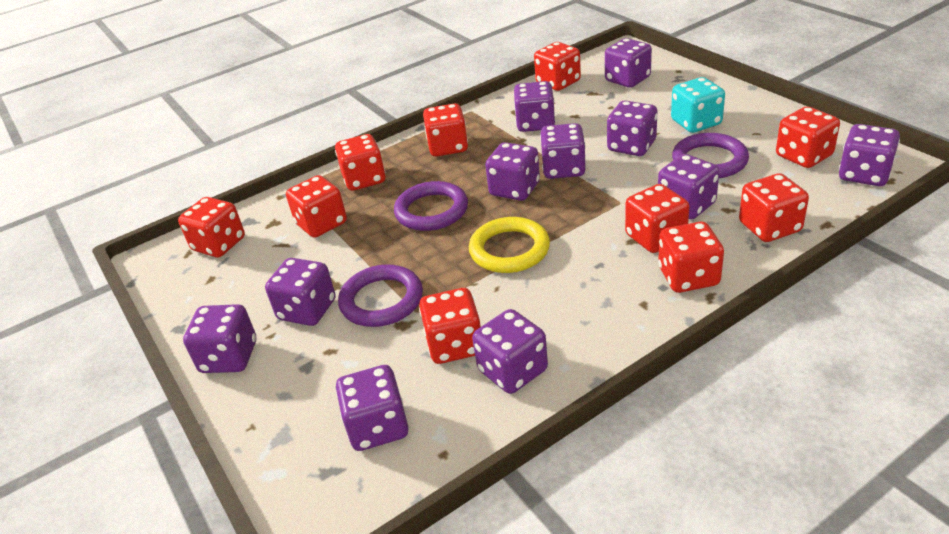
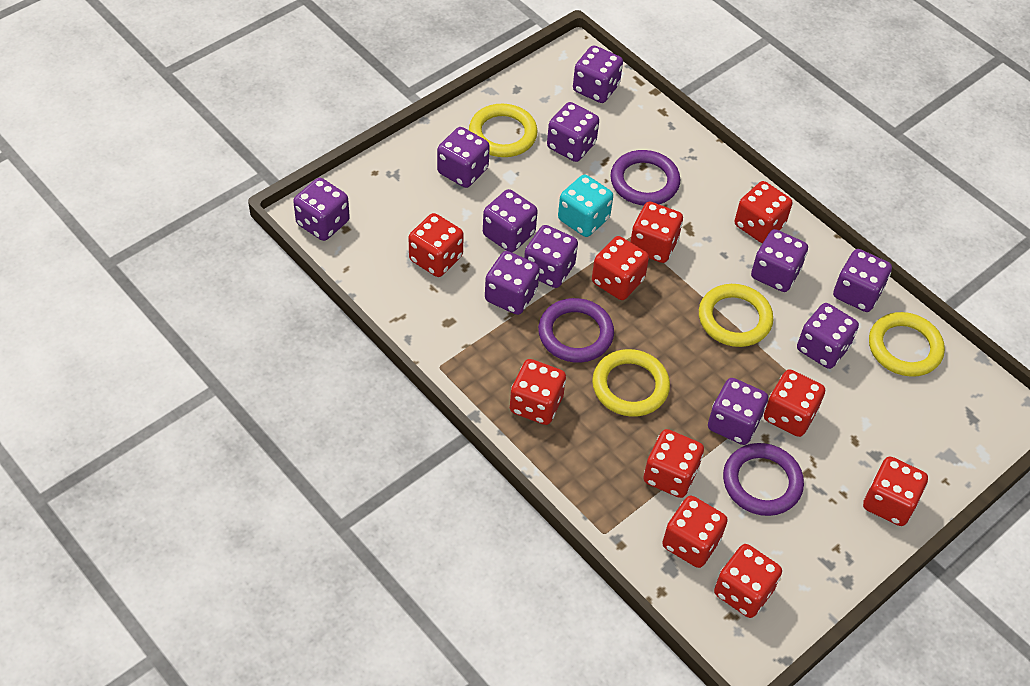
yellow ring: 1 -> 4

